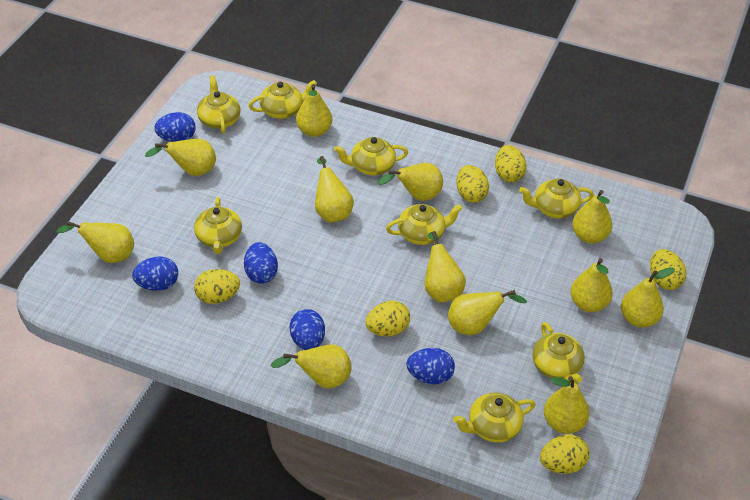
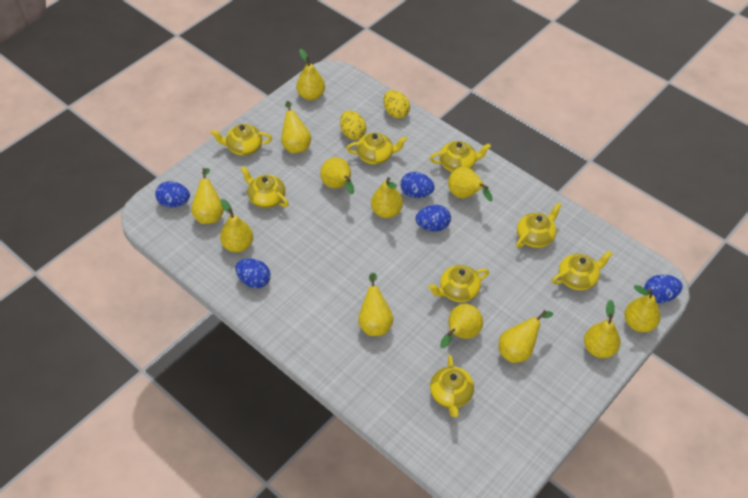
yellow egg: 6 -> 2

